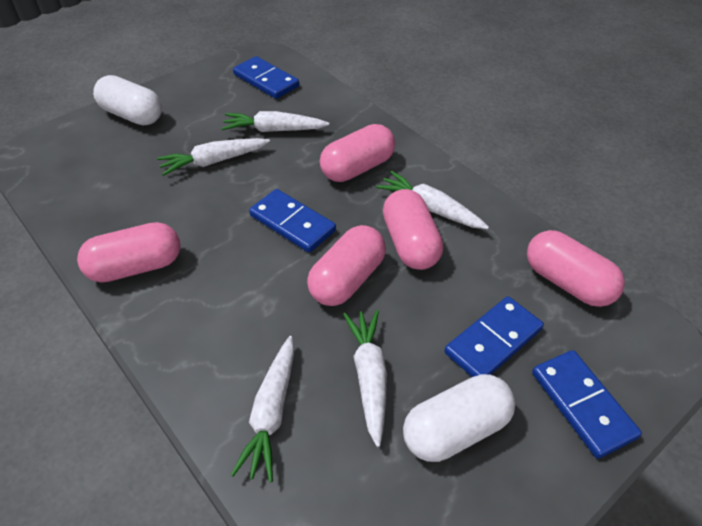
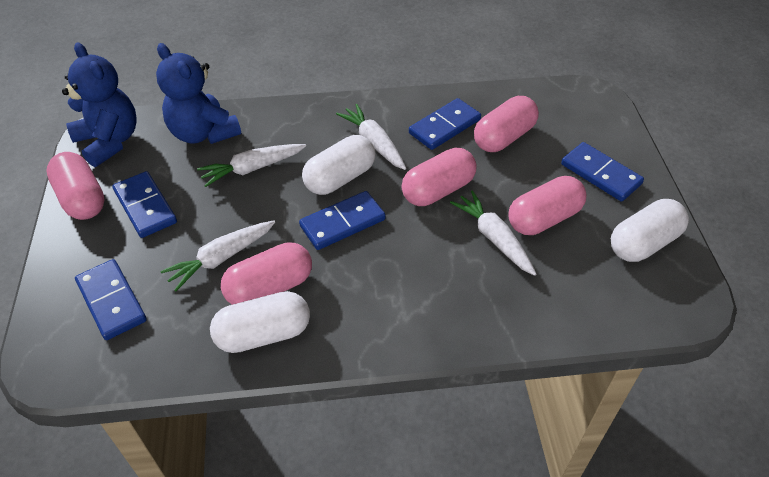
blue domino: 4 -> 5
blue teddy bear: 0 -> 2
white capsule: 2 -> 3
white carrot: 5 -> 4

